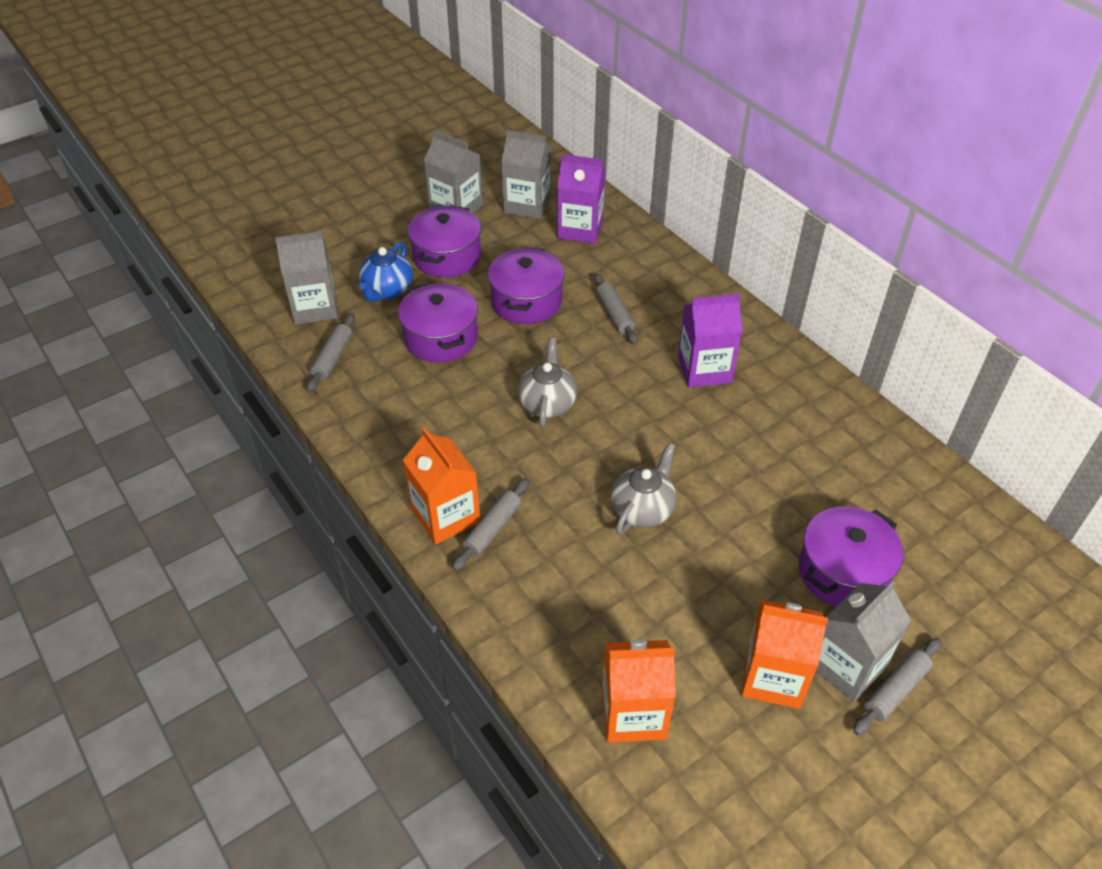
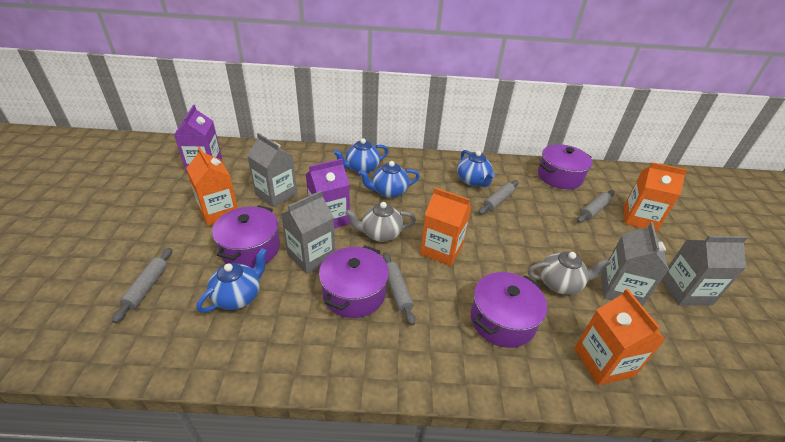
blue teapot: 1 -> 4
orange carton: 3 -> 4

